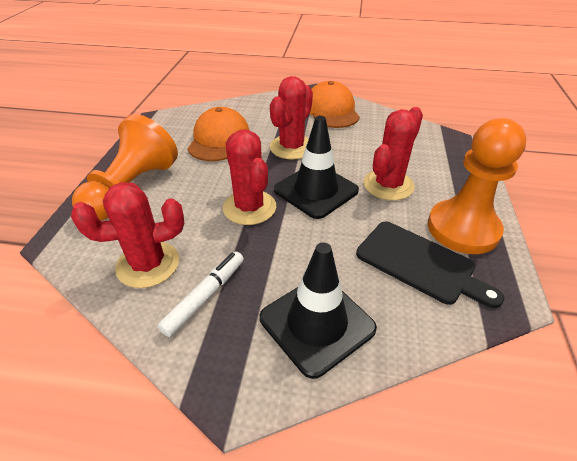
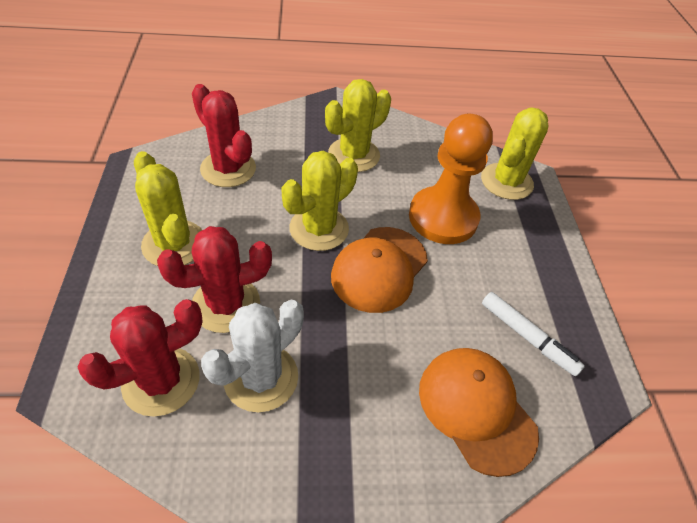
black cutting board: 1 -> 0
black traffic cone: 2 -> 0
orange pawn: 2 -> 1
red cactus: 4 -> 3
white cactus: 0 -> 1
yellow cactus: 0 -> 4

